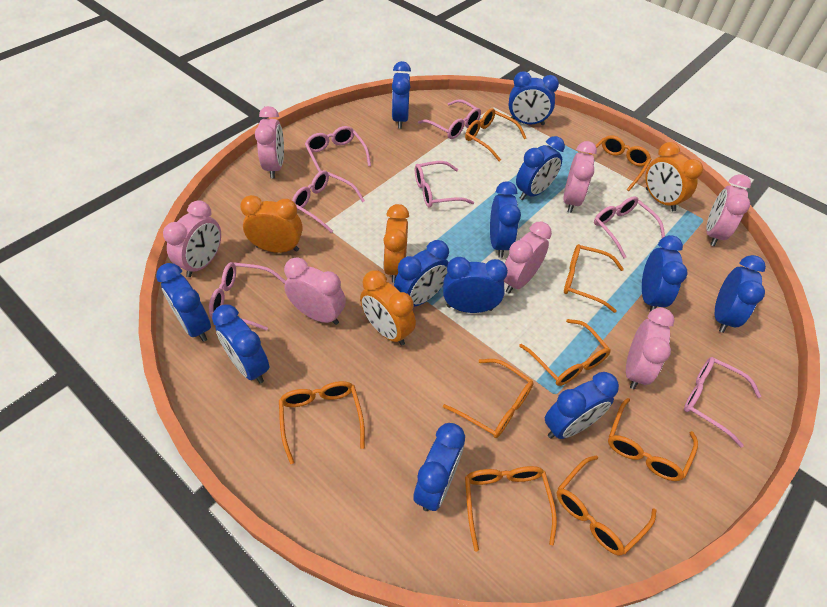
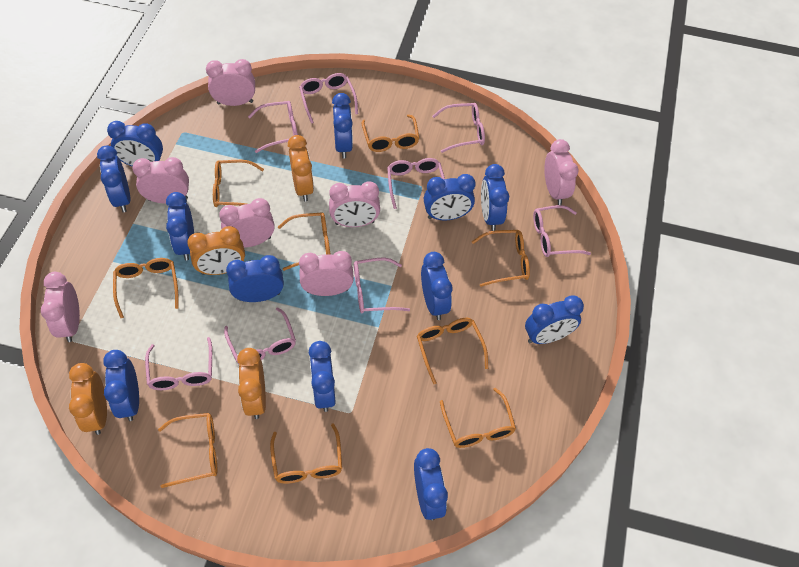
pink glasses: 7 -> 8

